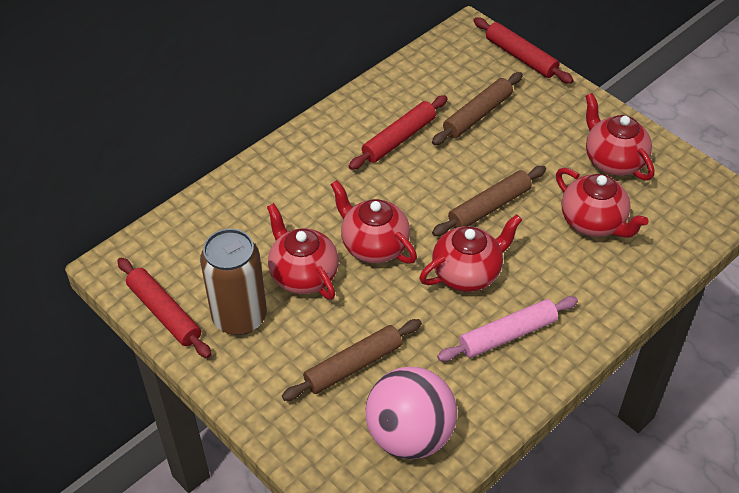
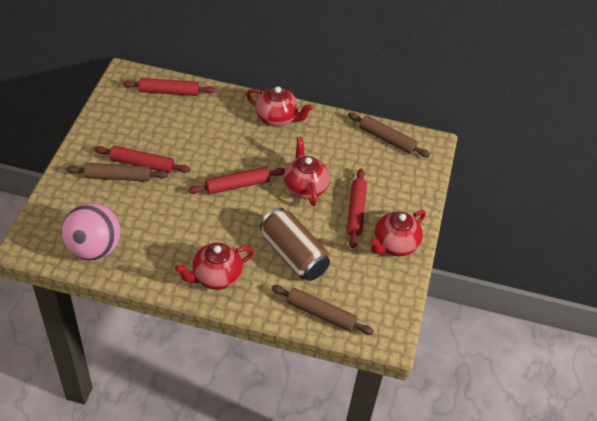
pink rolling pin: 1 -> 0
red rolling pin: 3 -> 4
red teapot: 5 -> 4

